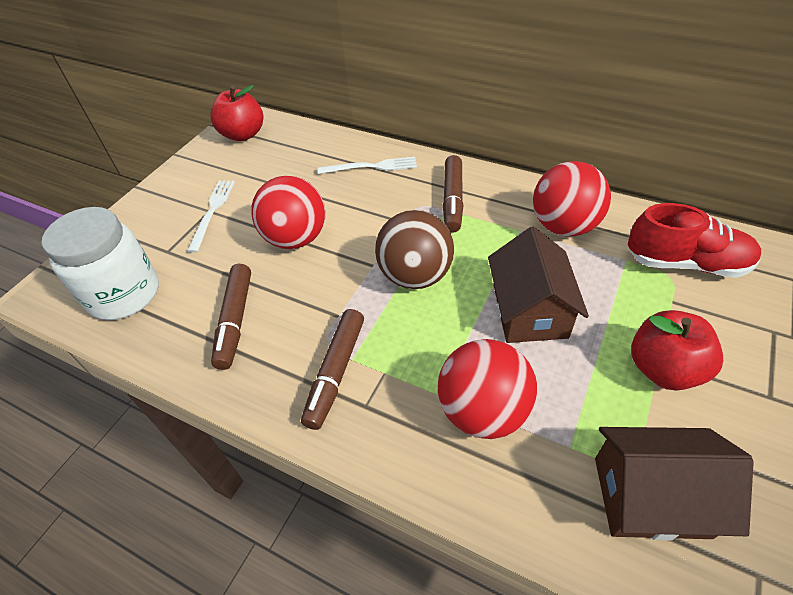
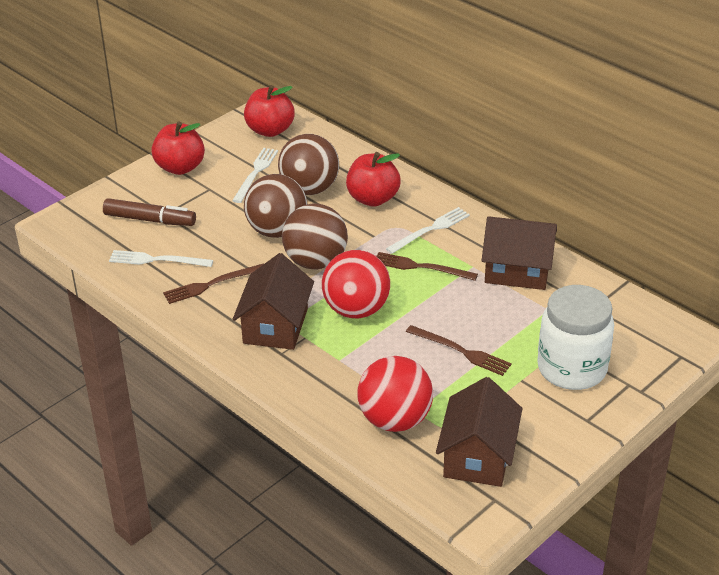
brown ball: 1 -> 3
brown fork: 0 -> 3
brown house: 2 -> 3
brown marker: 3 -> 1
red apple: 2 -> 3
red ball: 3 -> 2
red shoe: 1 -> 0
white fork: 2 -> 3

